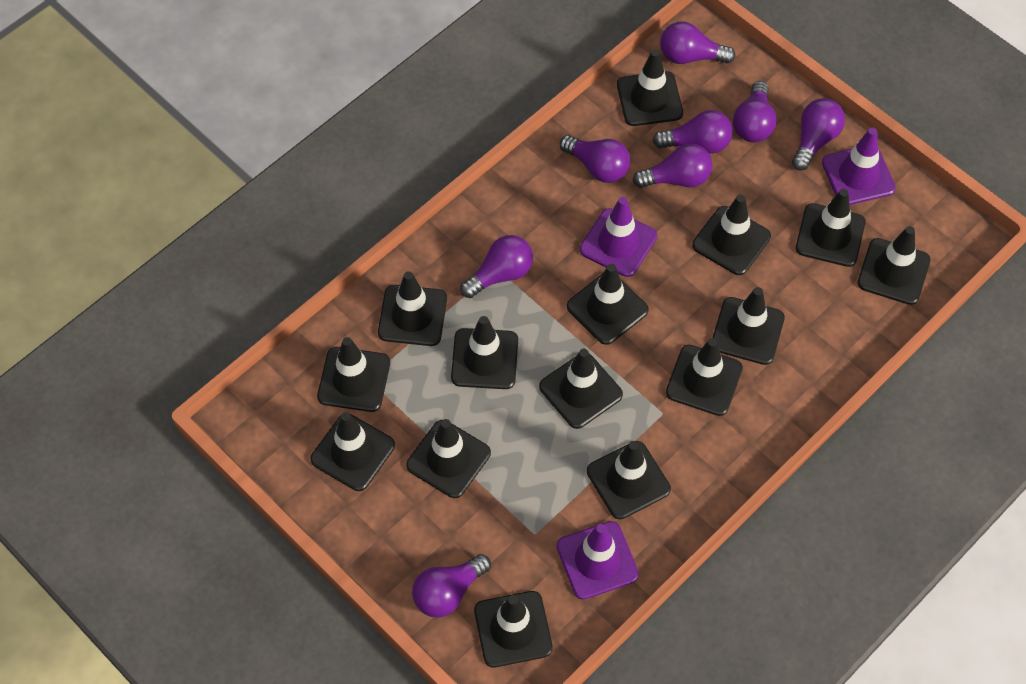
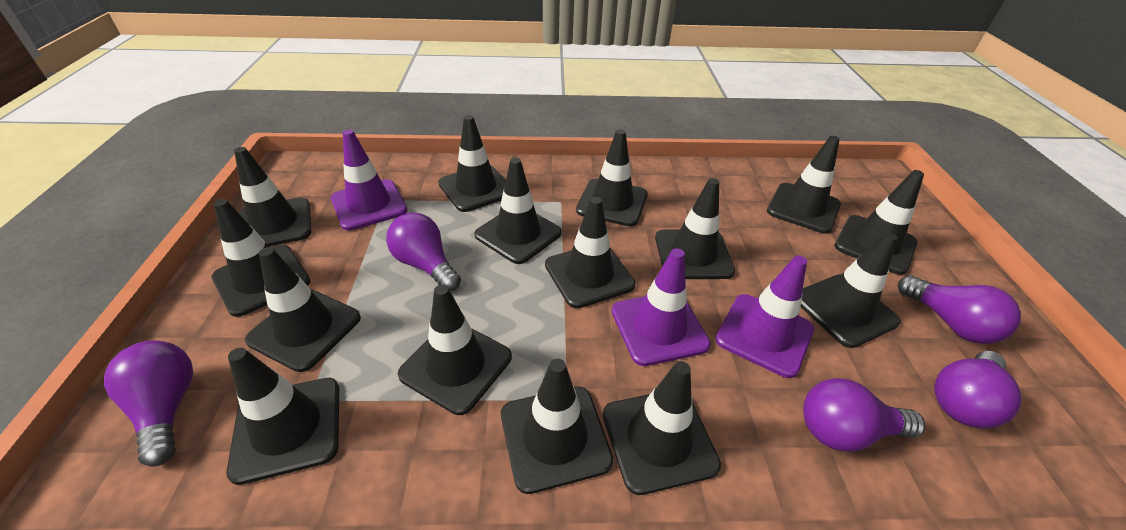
purple light bulb: 8 -> 5

